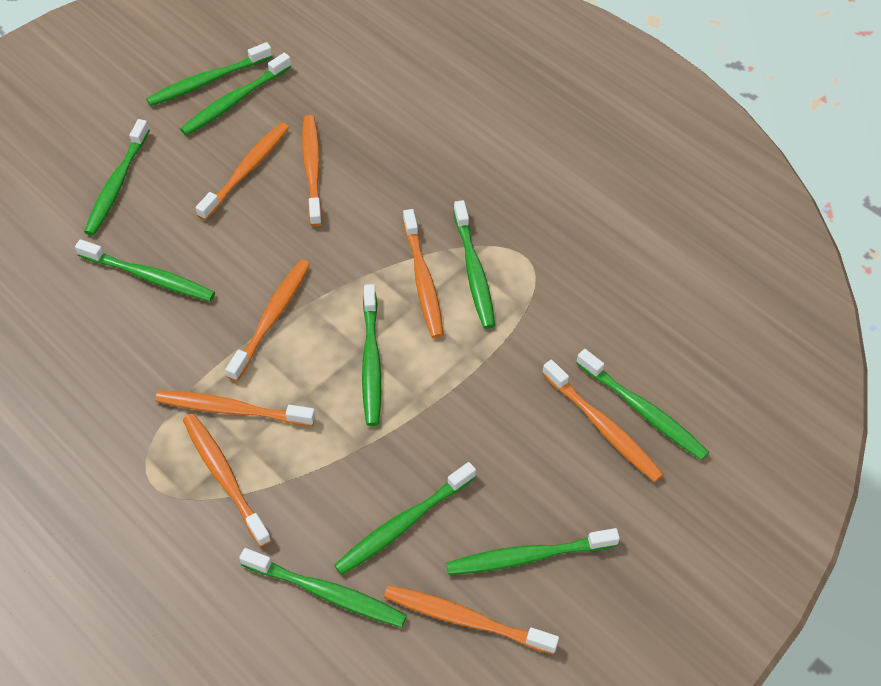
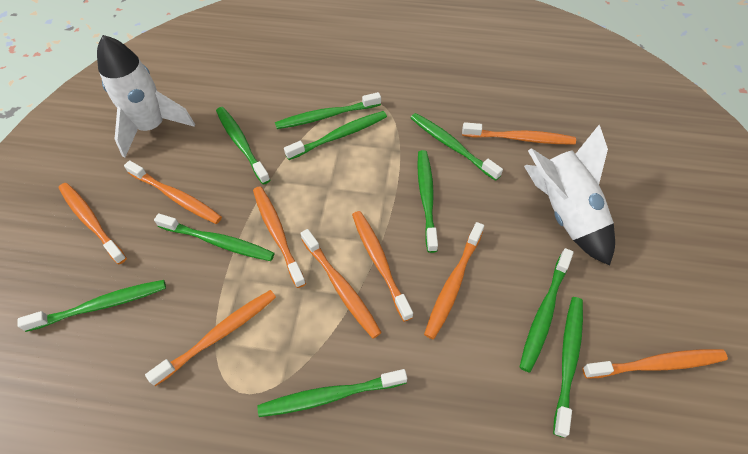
orange toothbrush: 8 -> 9
white rocket: 0 -> 2

